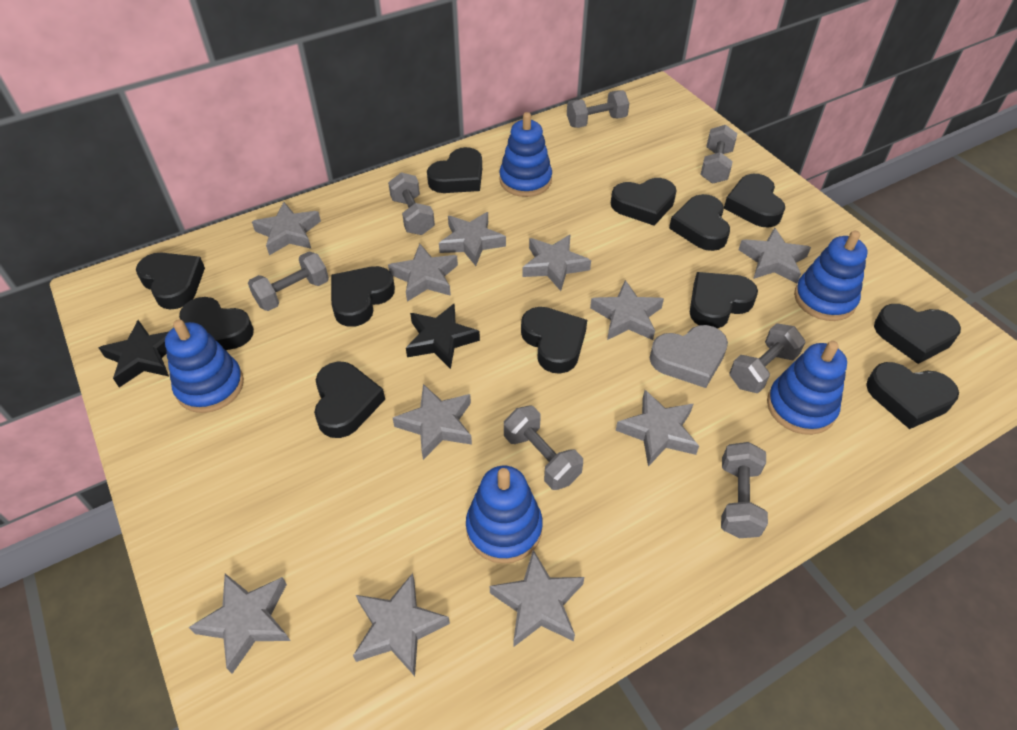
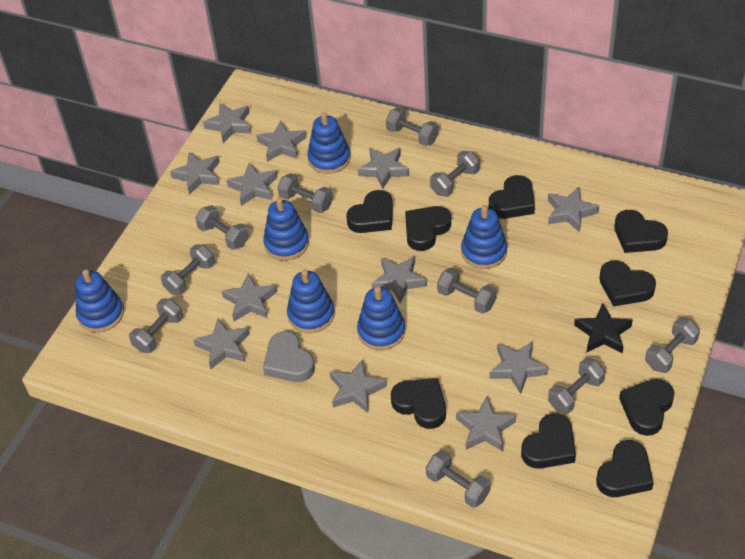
black heart: 12 -> 9
black star: 2 -> 1
blue stacking toy: 5 -> 6
grey dumbbell: 7 -> 10
grey star: 11 -> 12

